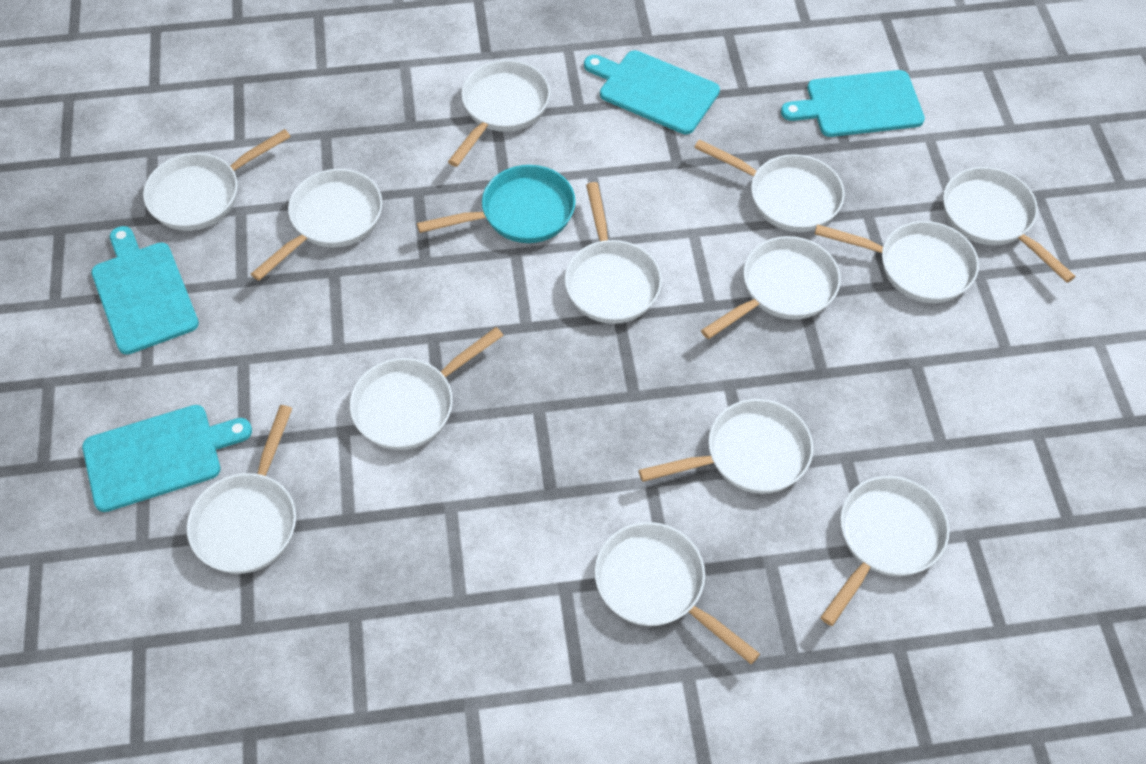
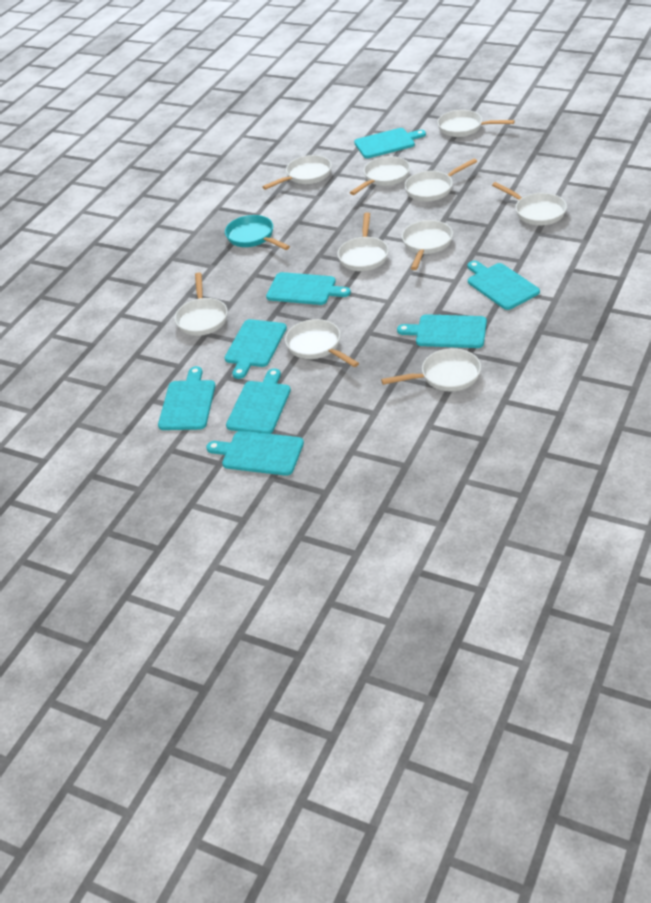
turquoise cutting board: 4 -> 8
white pan: 13 -> 10

